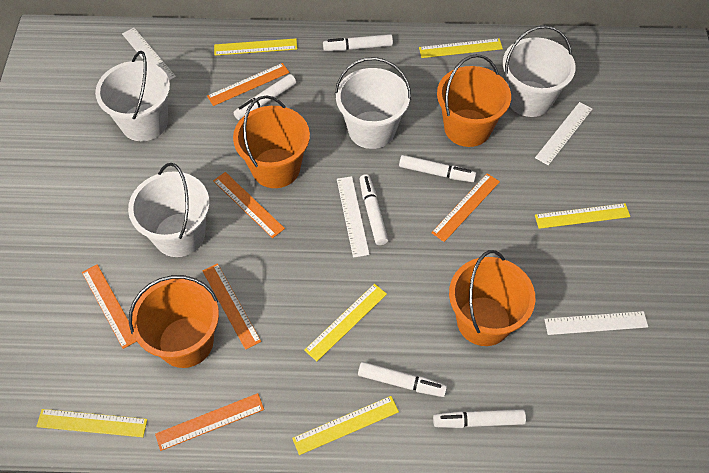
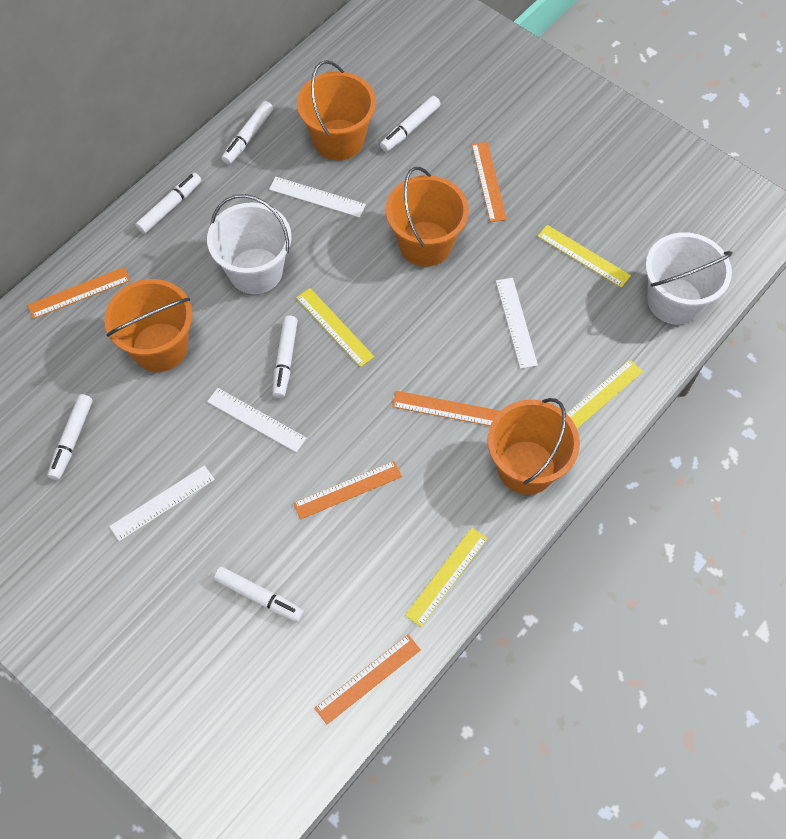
orange ruler: 6 -> 5
white bucket: 4 -> 2
yellow ruler: 6 -> 4

